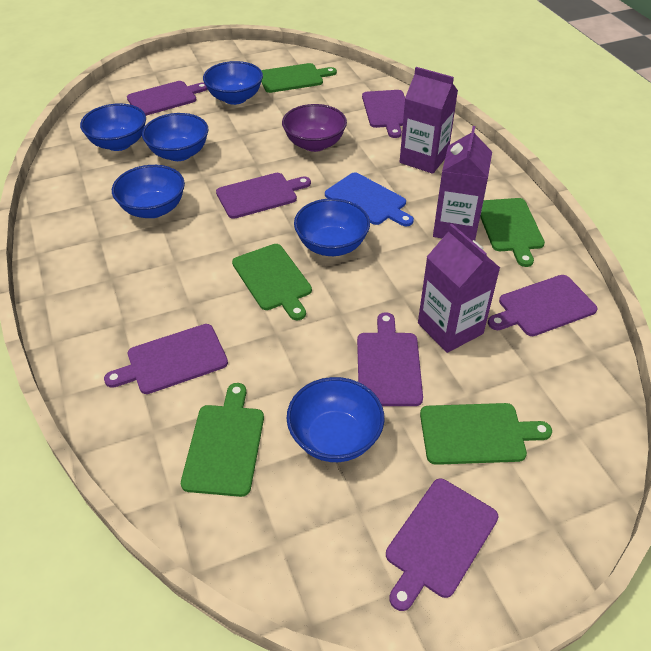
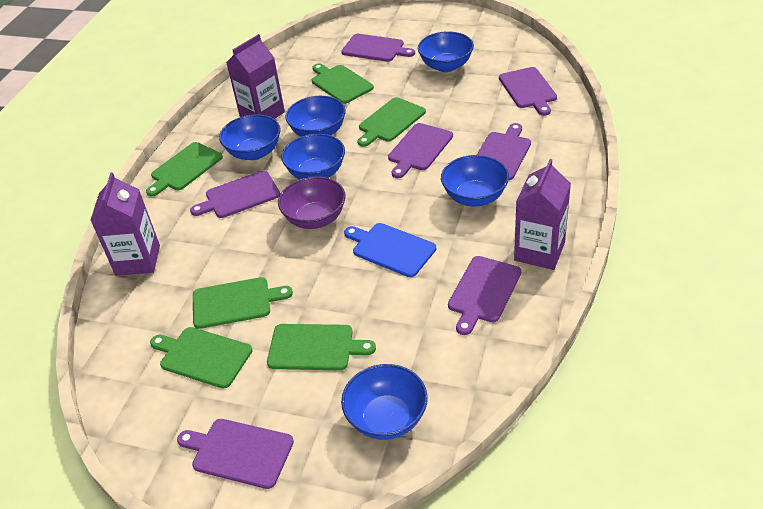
green cutting board: 5 -> 6

